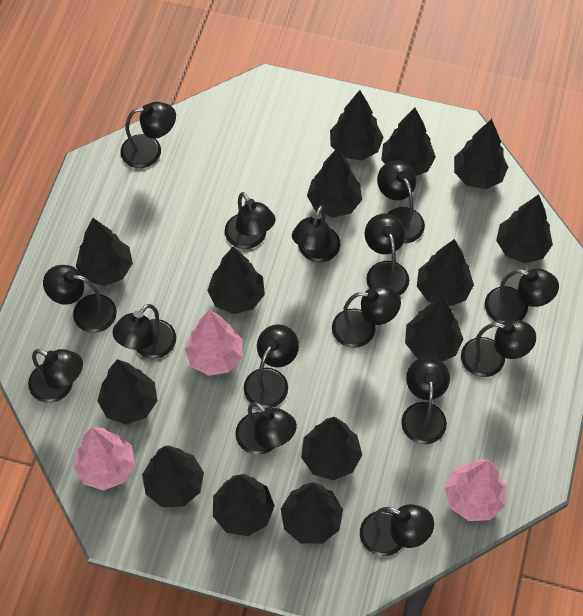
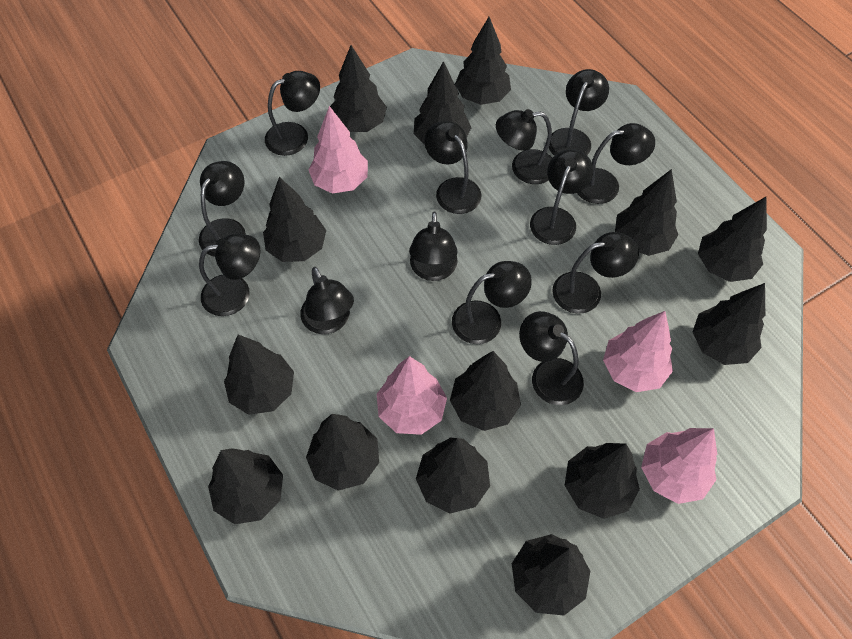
black lamp: 15 -> 13
pink tree: 3 -> 4

